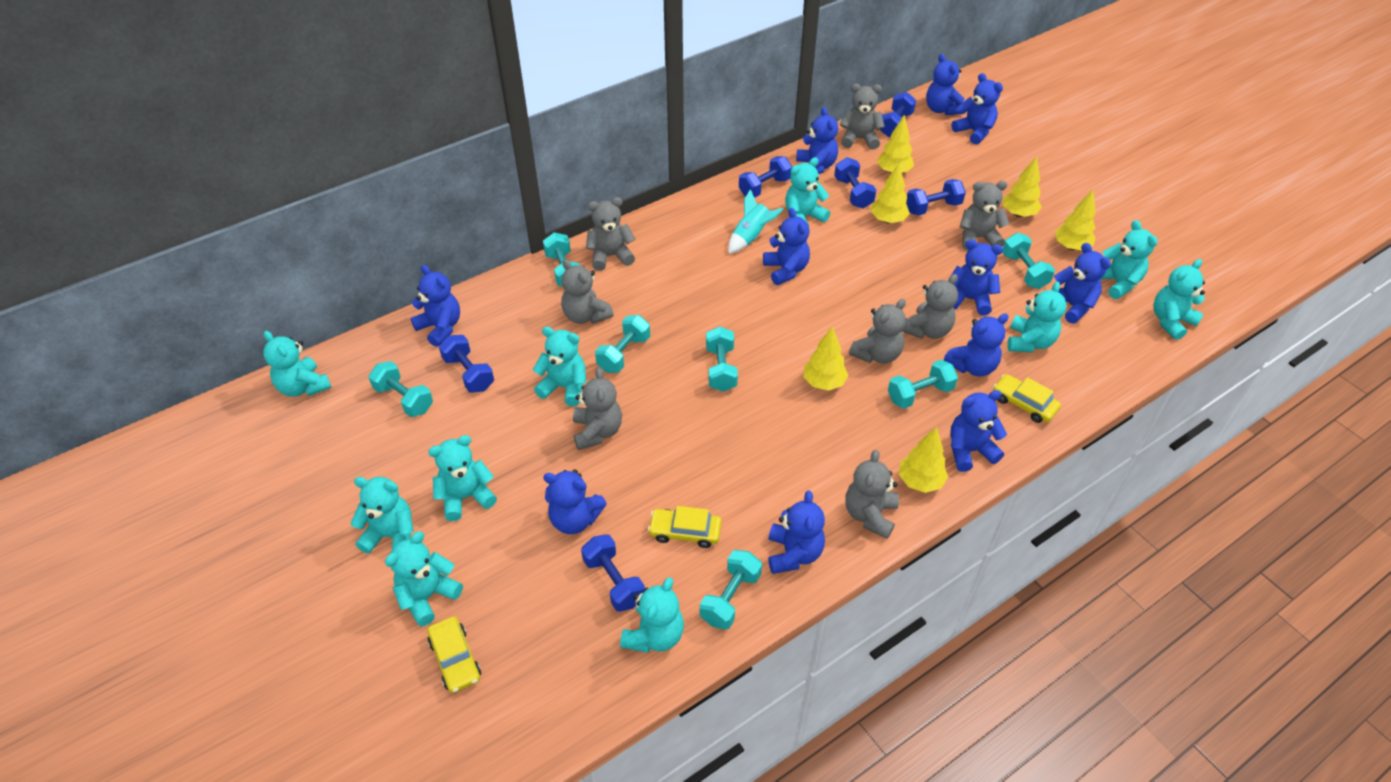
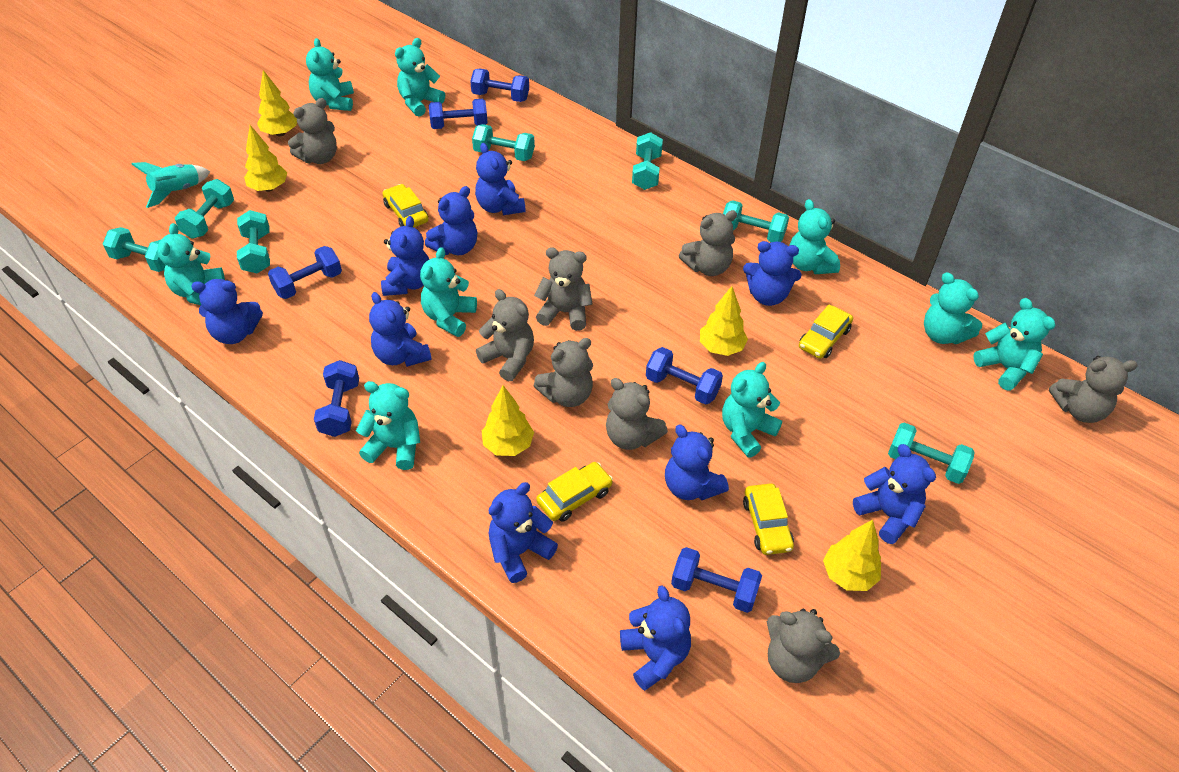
blue teddy bear: 11 -> 10
turquoise teddy bear: 10 -> 9
yellow car: 3 -> 4
yellow tree: 6 -> 5

